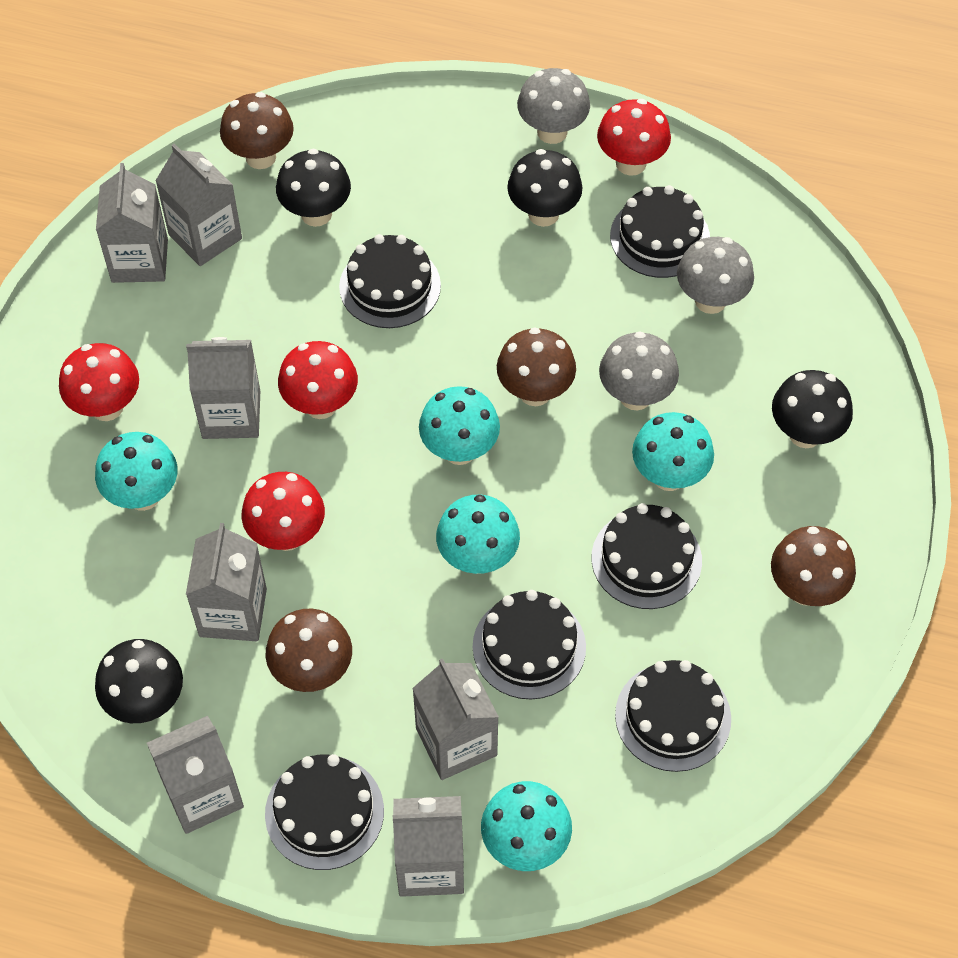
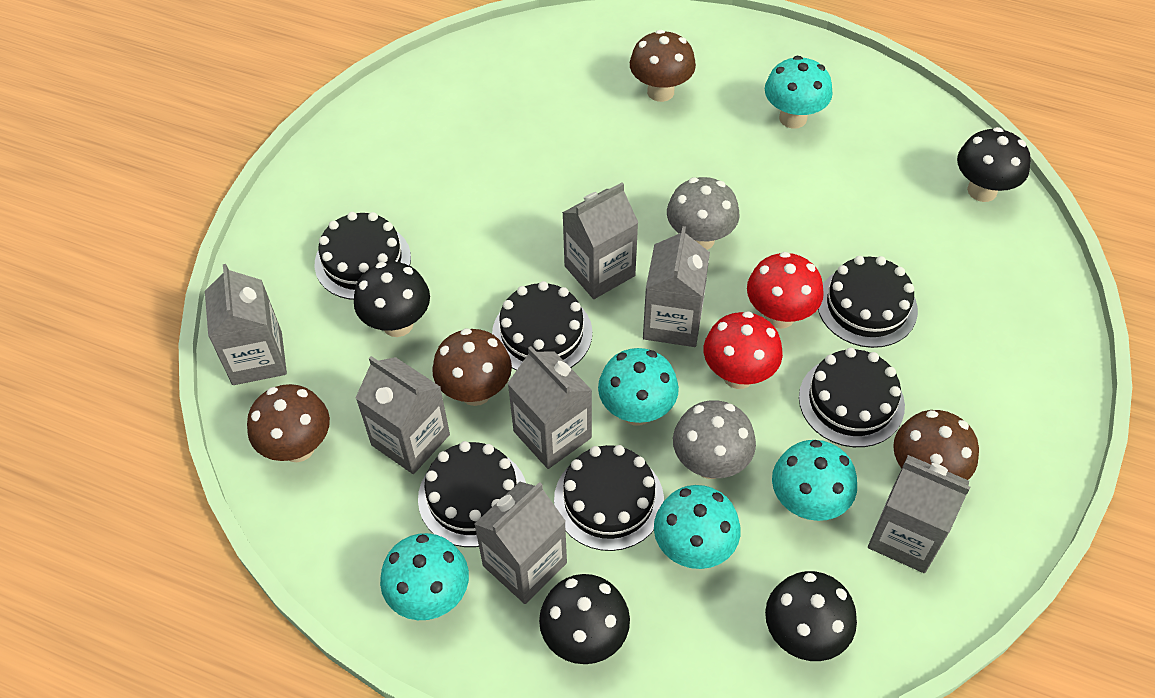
grey mushroom: 3 -> 2
red mushroom: 4 -> 2

